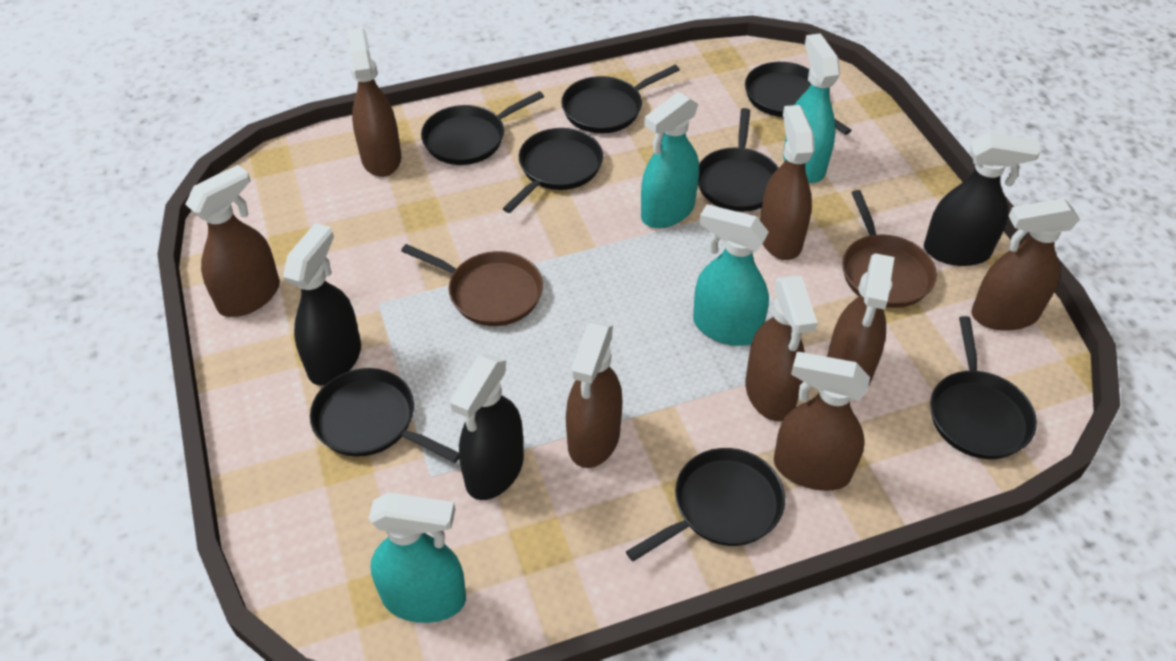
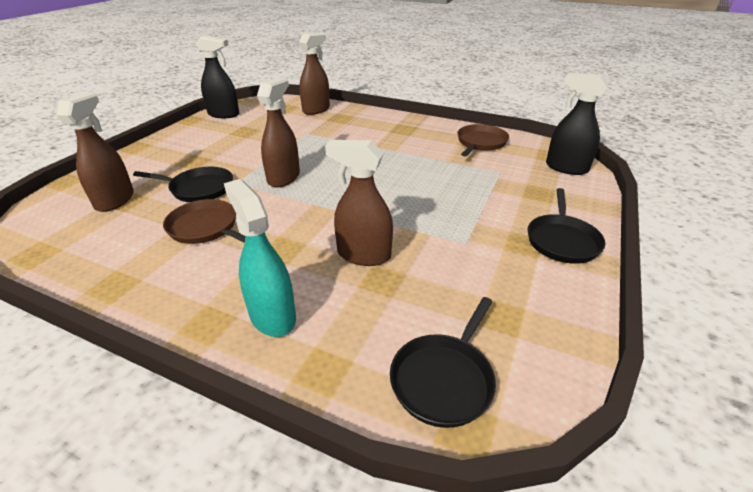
black pan: 8 -> 3
black spray bottle: 3 -> 2
brown spray bottle: 8 -> 4
turquoise spray bottle: 4 -> 1

